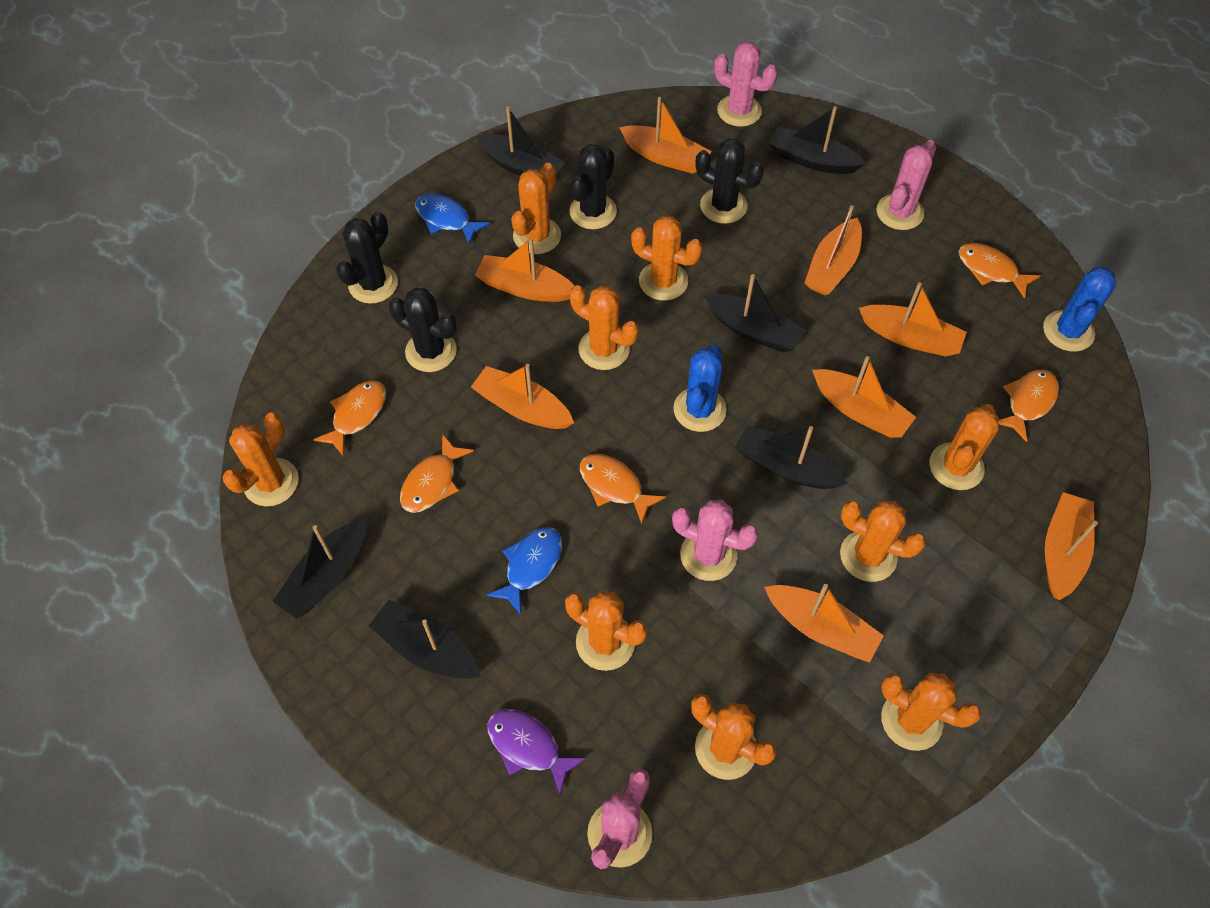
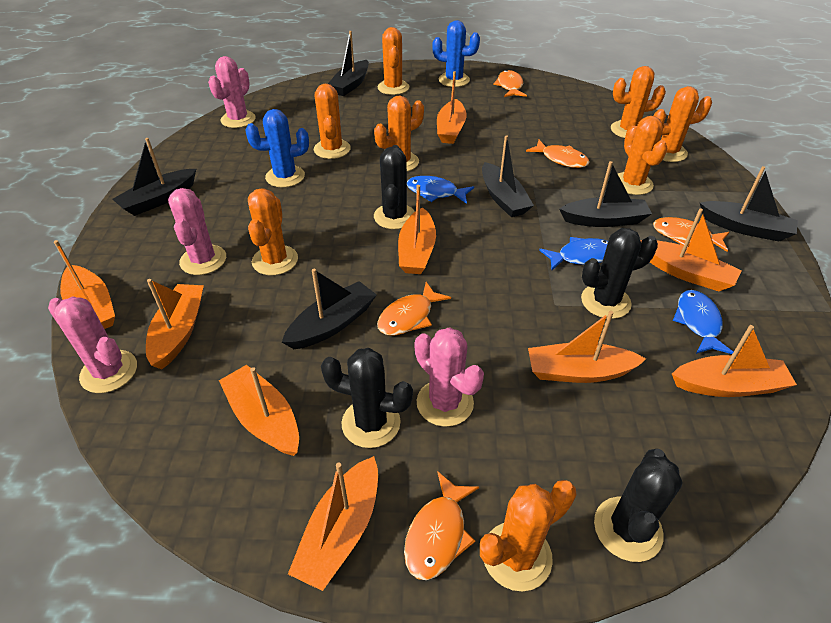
blue fish: 2 -> 3
orange boat: 8 -> 9
orange cactus: 9 -> 8
purple fish: 1 -> 0

